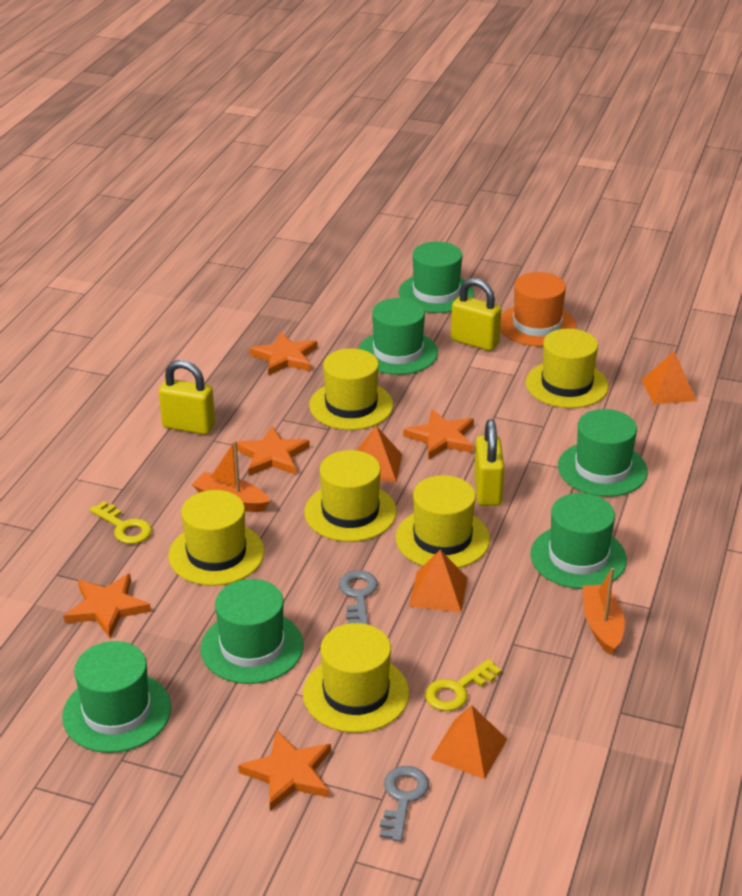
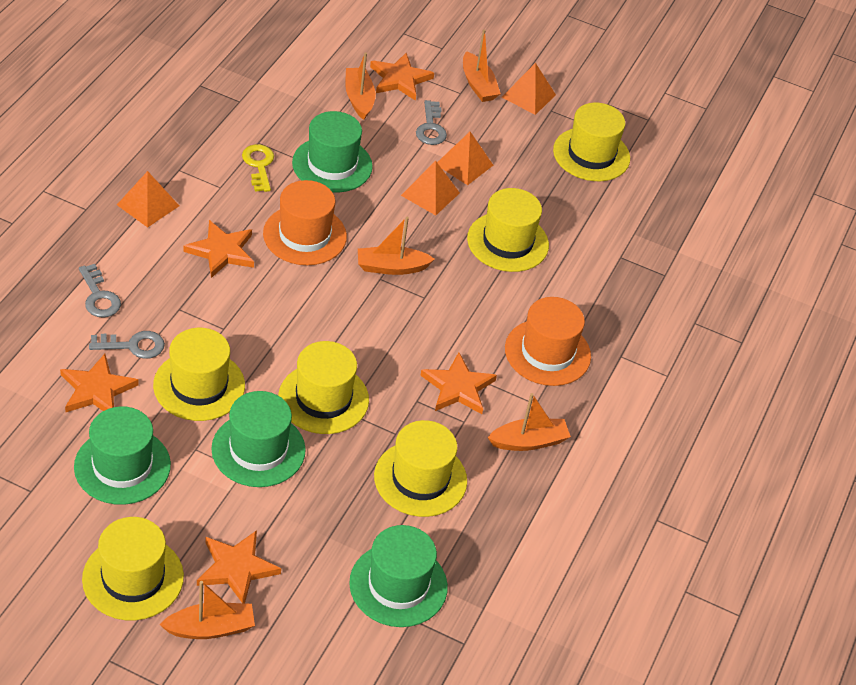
green hat: 6 -> 4
grey key: 2 -> 3
orange boat: 2 -> 5
orange hat: 1 -> 2
yellow key: 2 -> 1
yellow padlock: 3 -> 0

